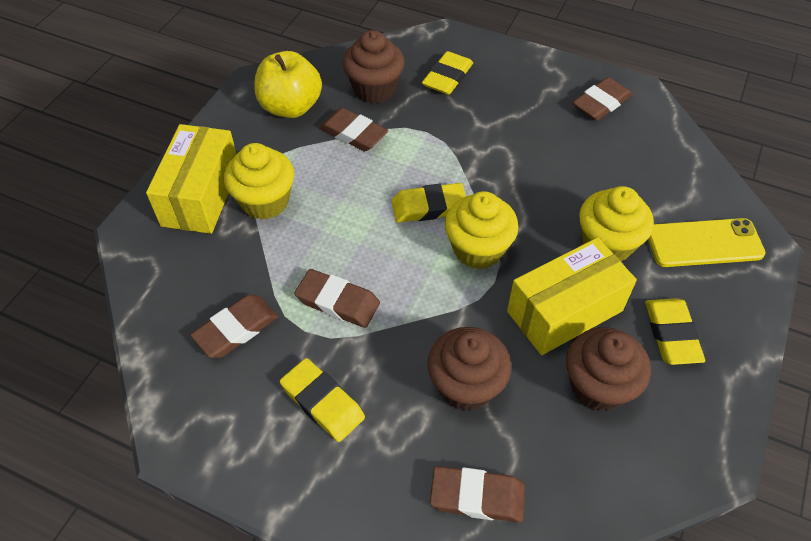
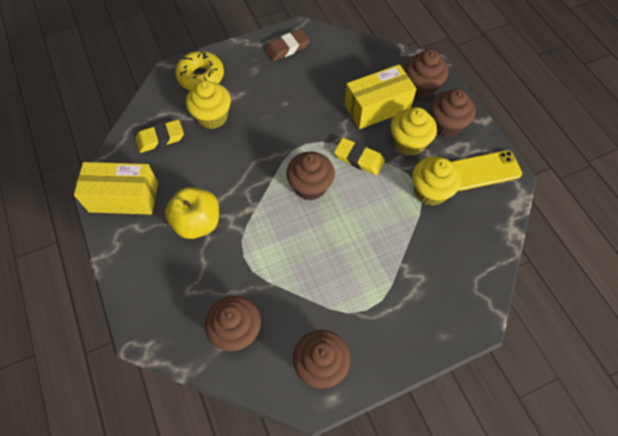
brown cupcake: 3 -> 5
brown eraser: 5 -> 1
yellow donut: 0 -> 1
yellow eraser: 4 -> 2

